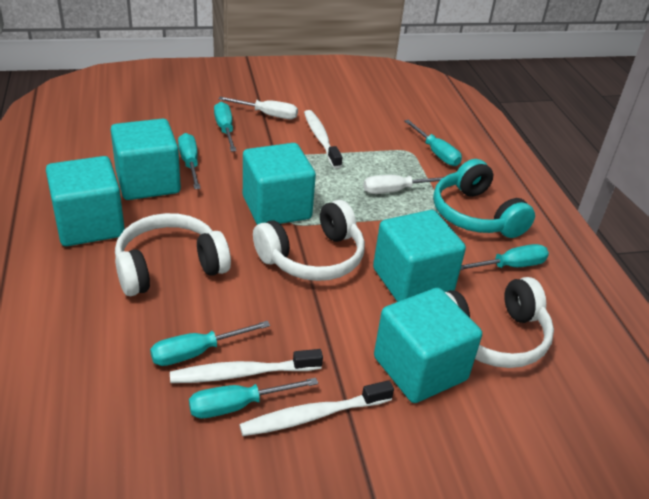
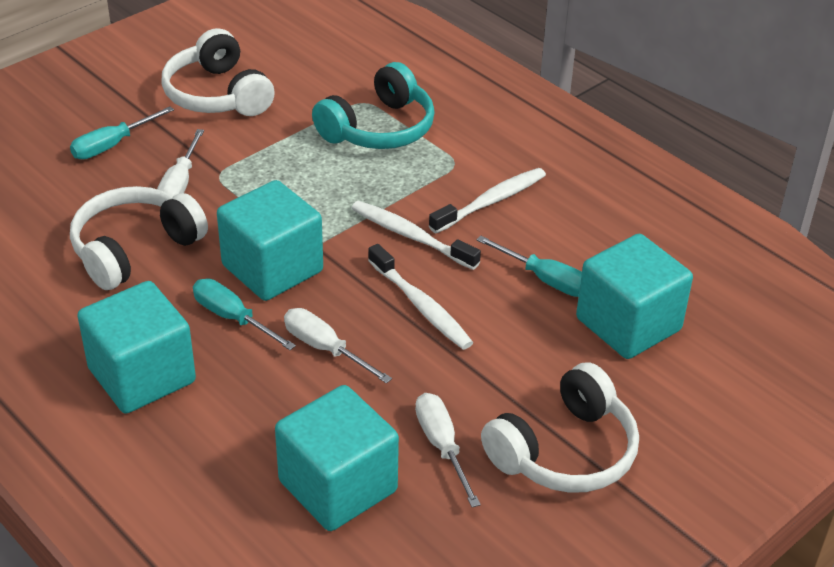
turquoise cube: 5 -> 4
turquoise screwdriver: 6 -> 3
white screwdriver: 2 -> 3

